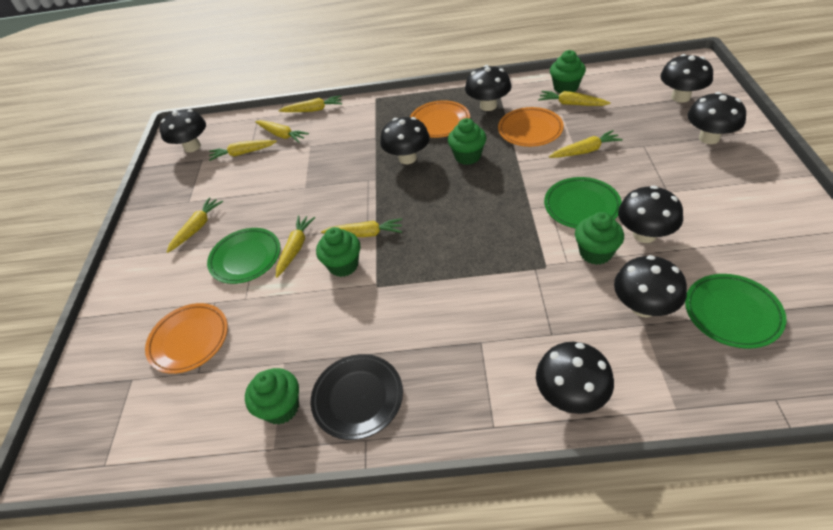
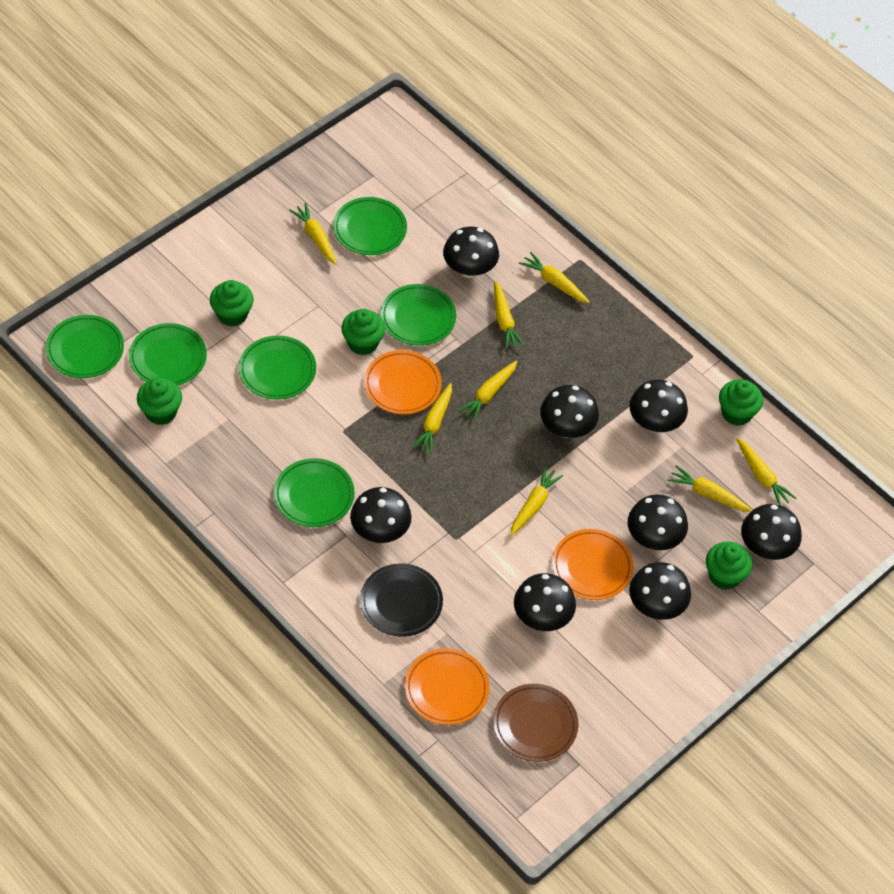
brown plate: 0 -> 1
green plate: 3 -> 6

